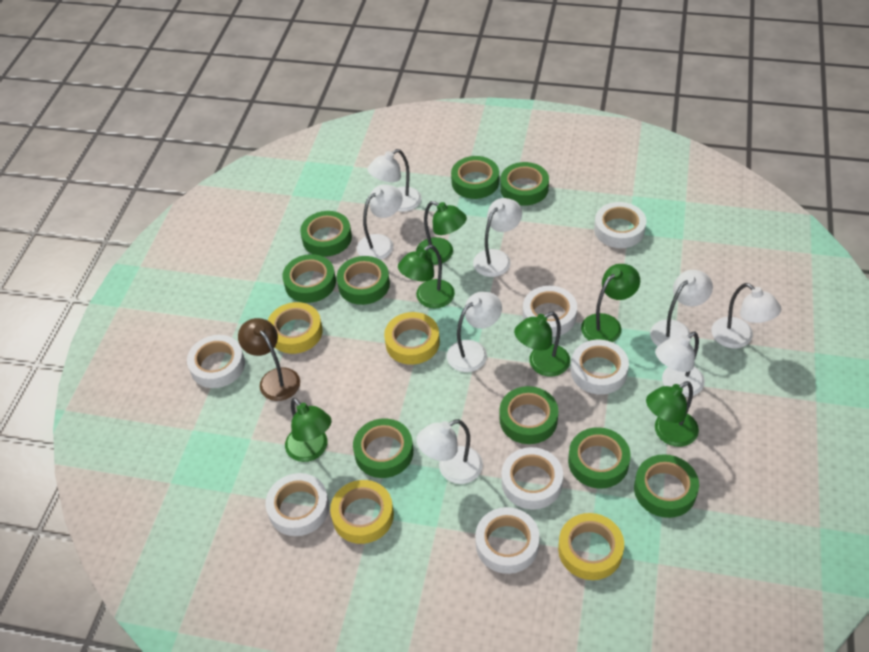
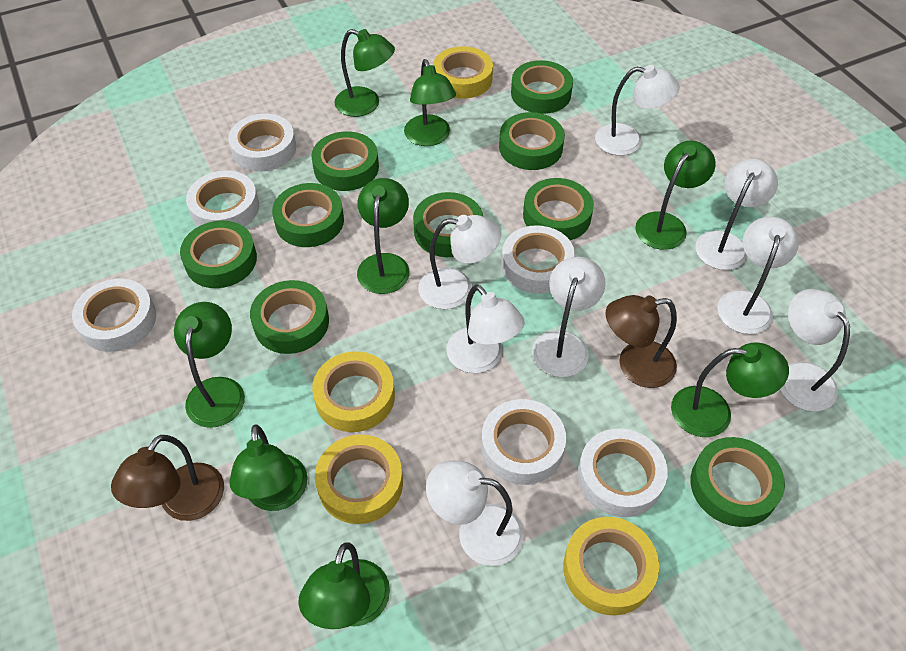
brown lamp: 1 -> 2
green lamp: 6 -> 8
white tape: 7 -> 6

